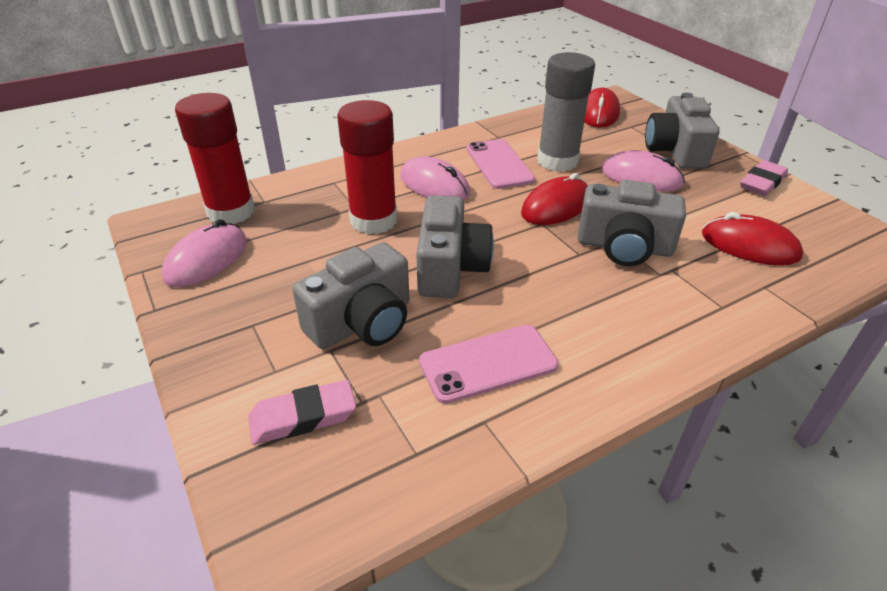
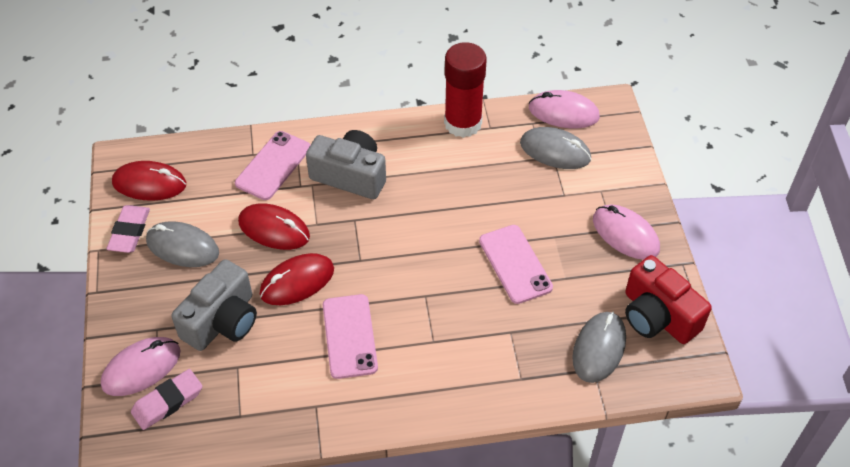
grey camera: 4 -> 2
grey glue stick: 1 -> 0
grey mouse: 0 -> 3
pink phone: 2 -> 3
red camera: 0 -> 1
red glue stick: 2 -> 1

